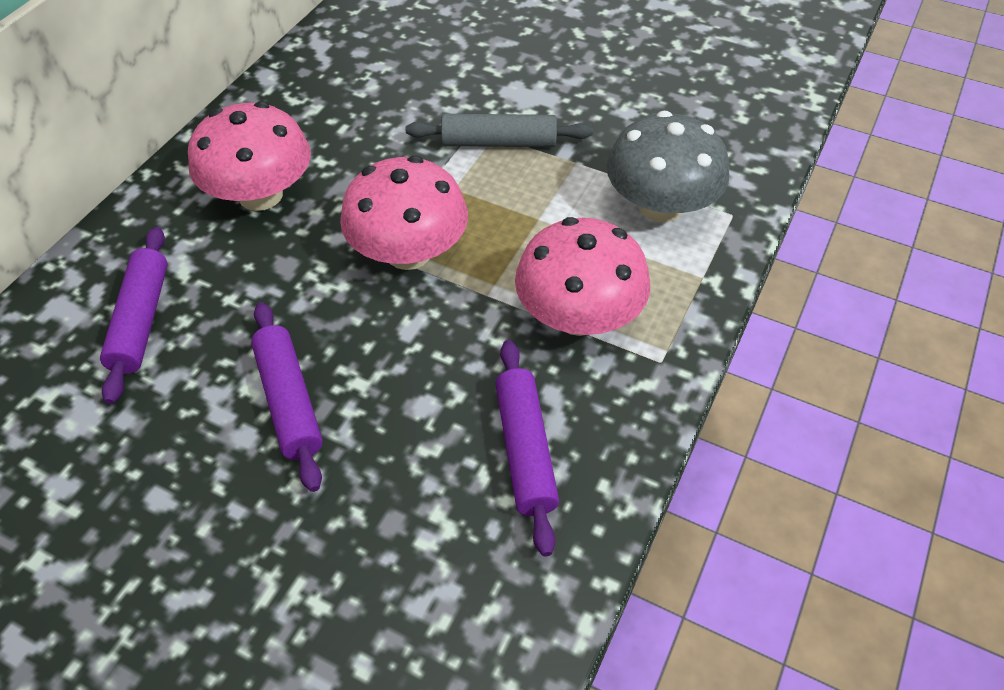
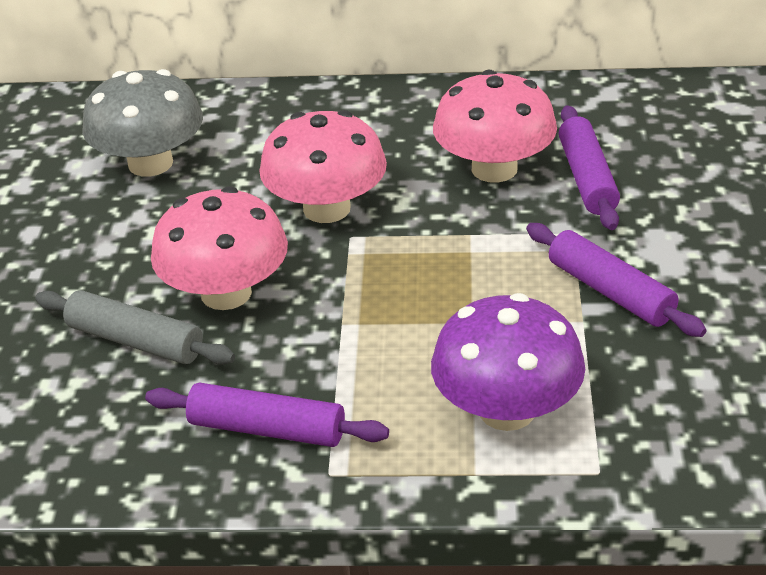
purple mushroom: 0 -> 1

